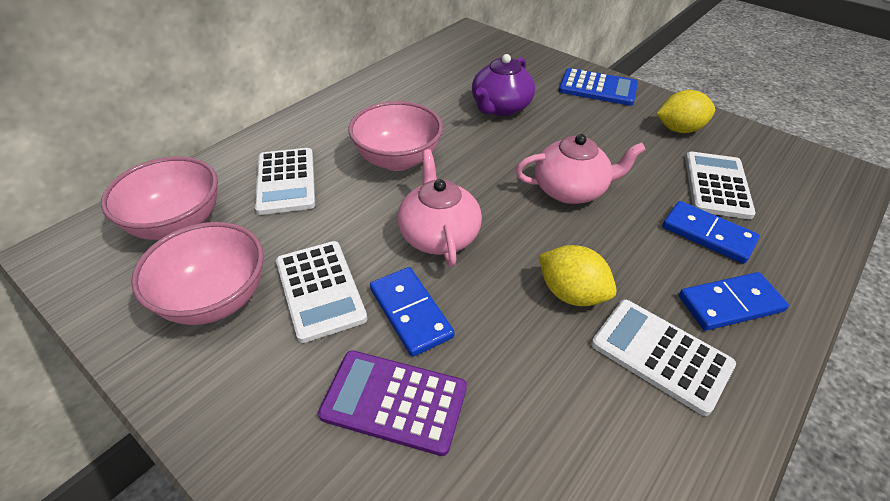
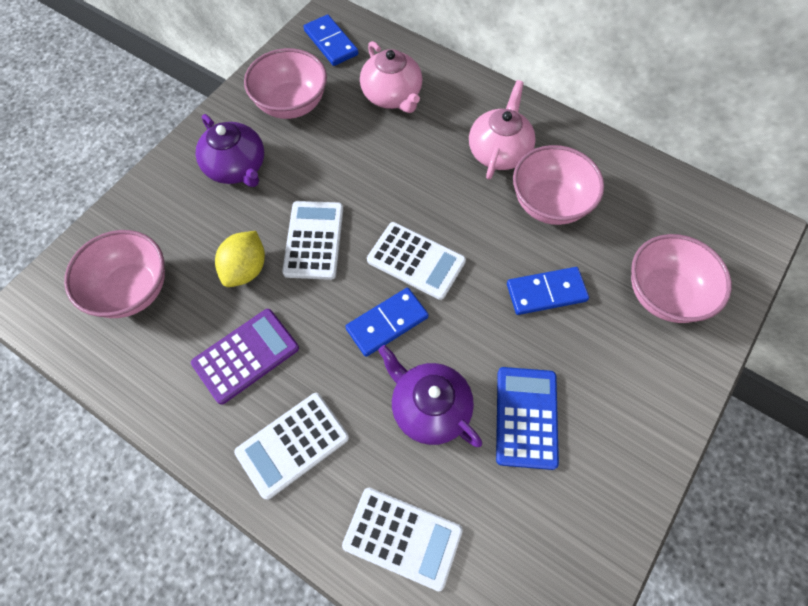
pink bowl: 3 -> 4
purple teapot: 1 -> 2
yellow lemon: 2 -> 1

